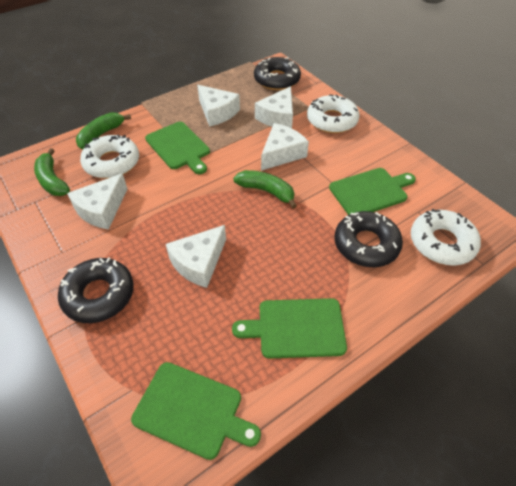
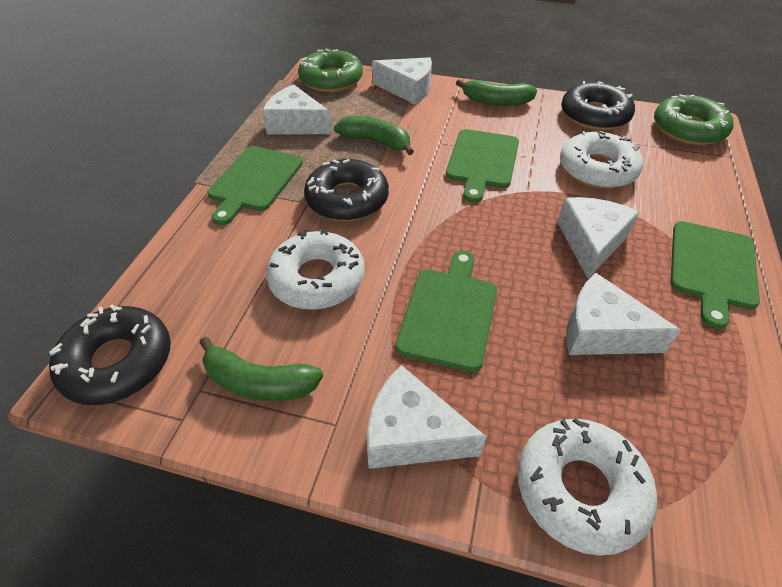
green donut: 0 -> 2

